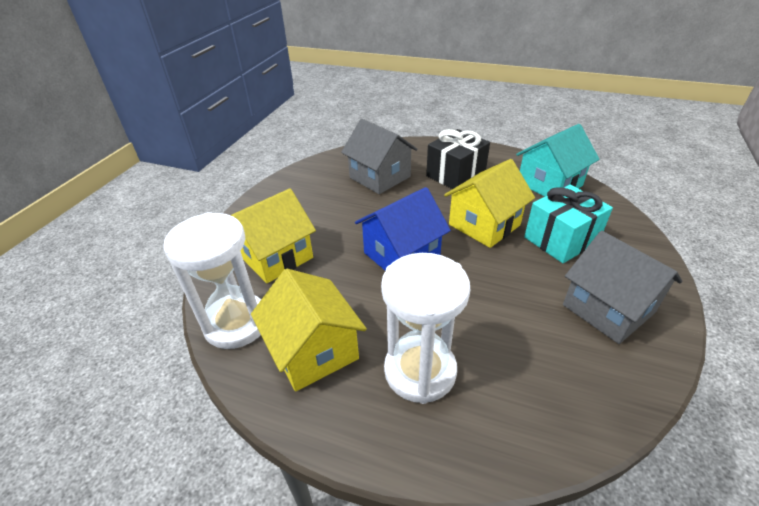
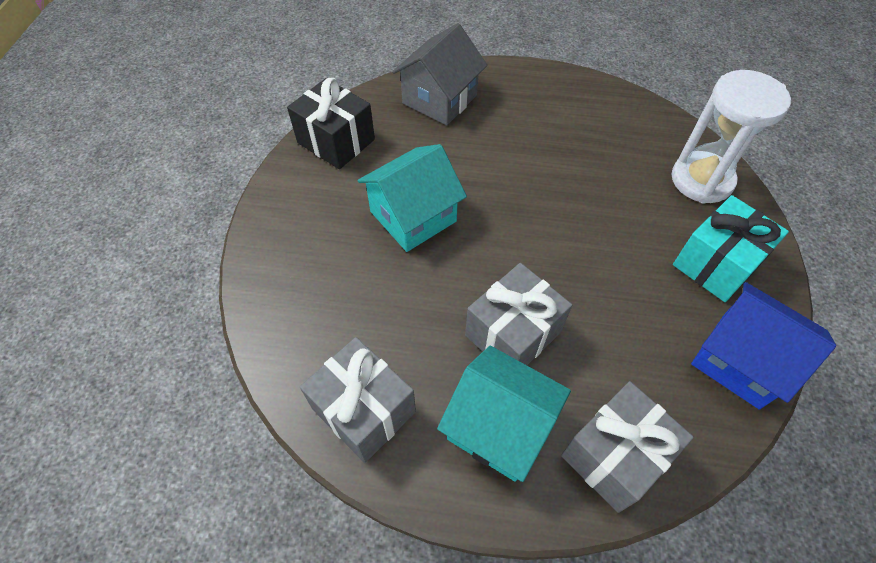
grey gift: 0 -> 3
grey house: 2 -> 1
turquoise house: 1 -> 2
white hourglass: 2 -> 1
yellow house: 3 -> 0

